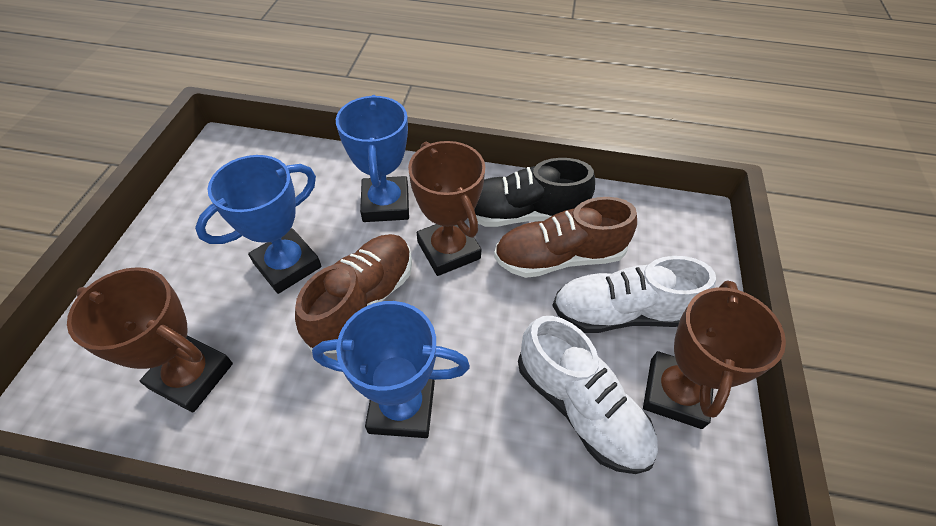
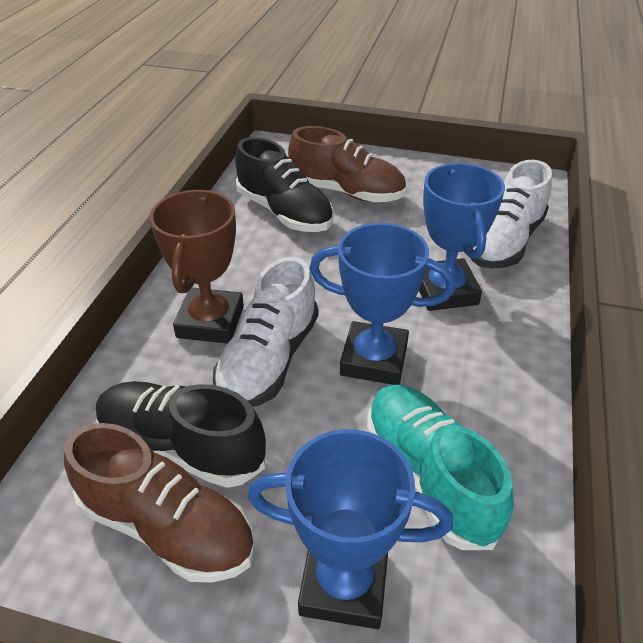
black shoe: 1 -> 2
brown trophy: 3 -> 1
turquoise shoe: 0 -> 1

